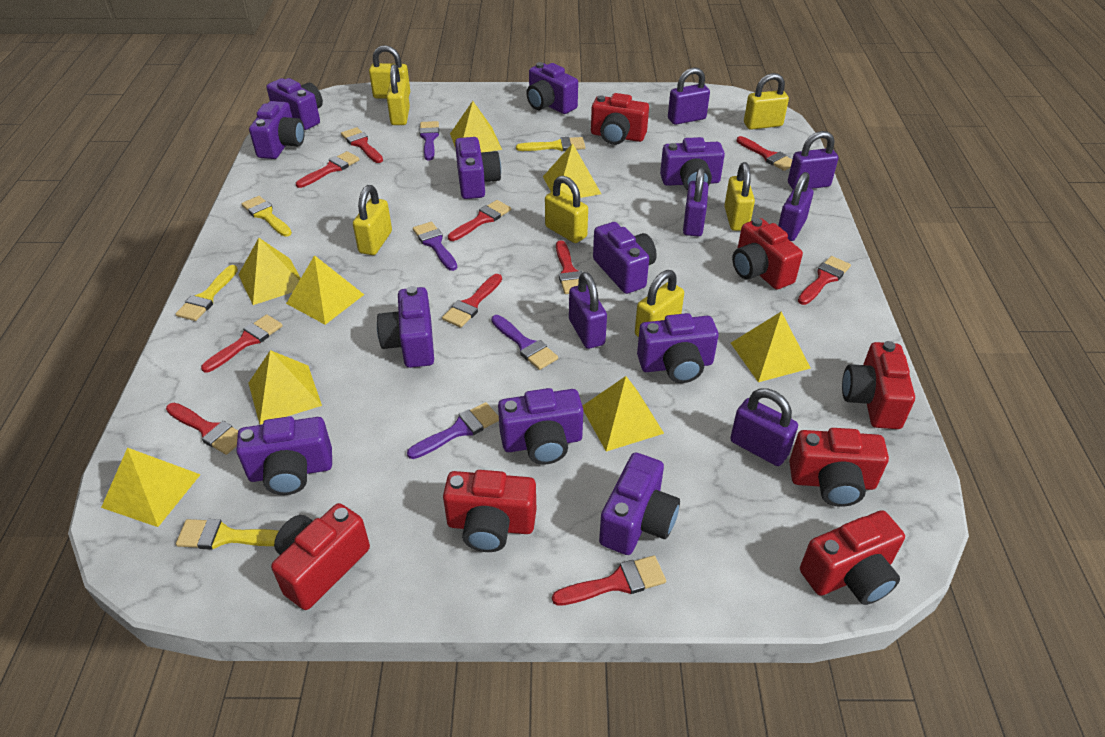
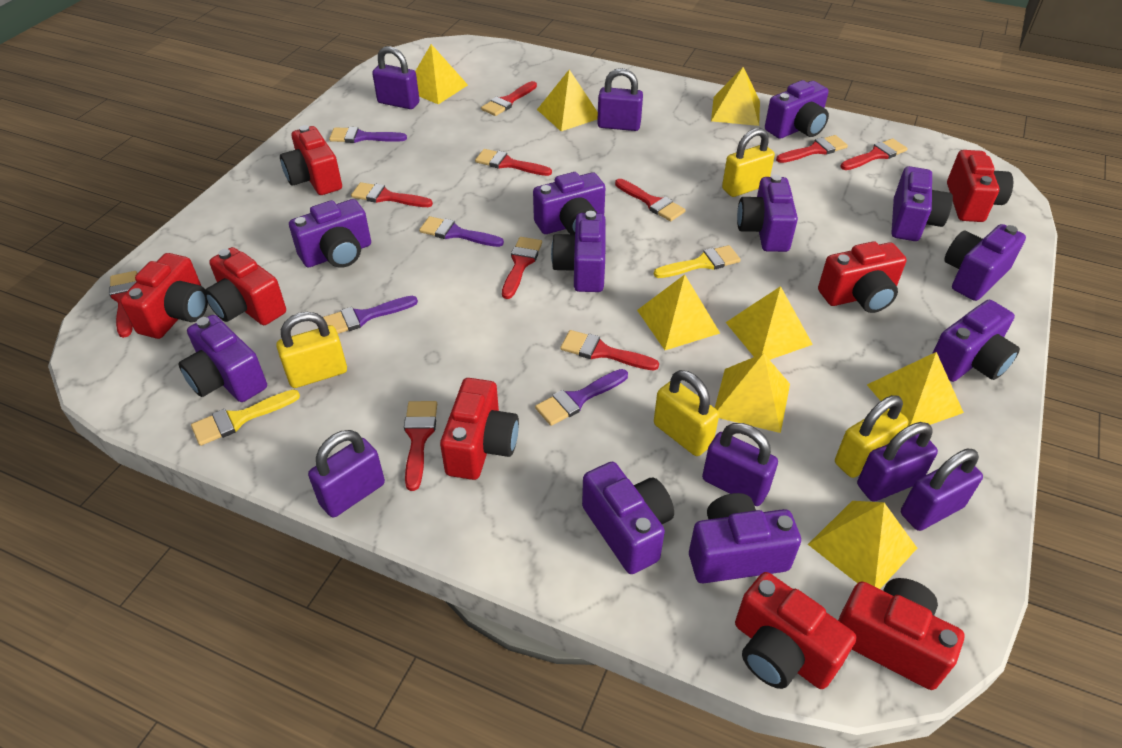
red camera: 7 -> 8
yellow brush: 4 -> 2
yellow padlock: 7 -> 4

